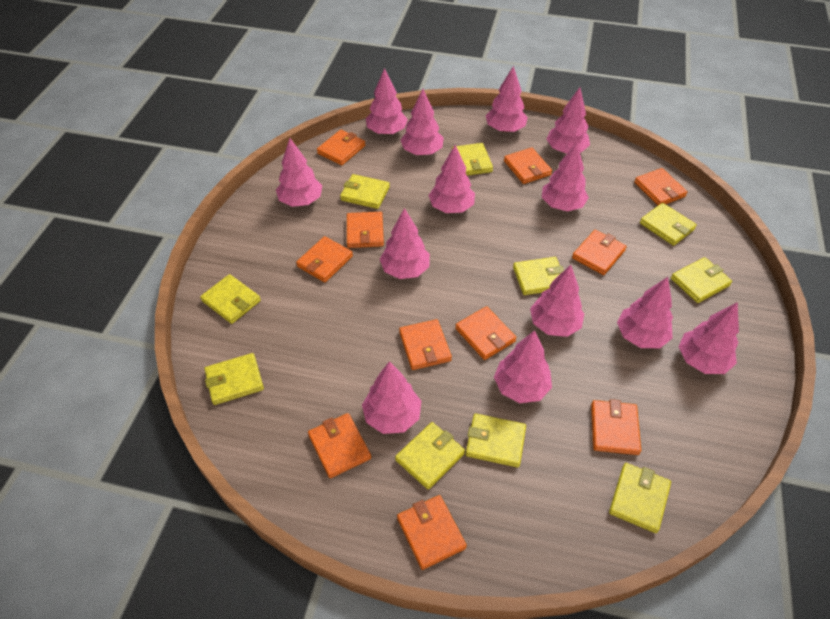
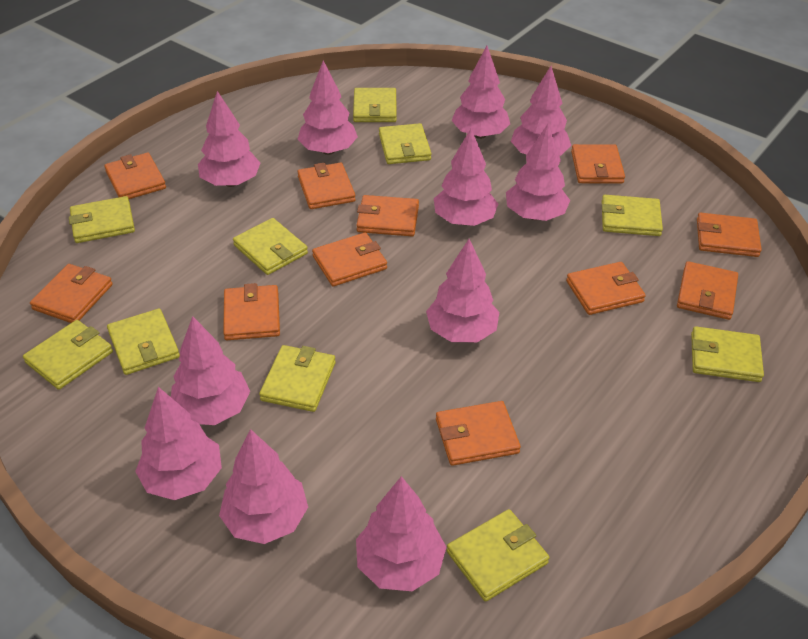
pink tree: 13 -> 11

